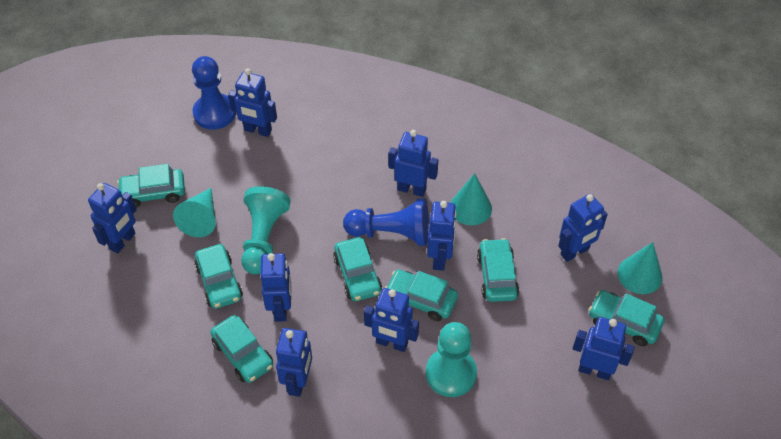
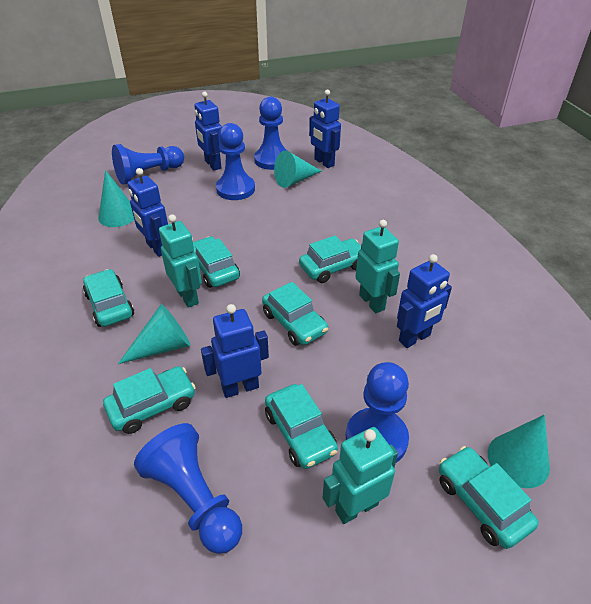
blue pawn: 2 -> 5
blue robot: 9 -> 5
turquoise cone: 3 -> 4
turquoise pawn: 2 -> 0
turquoise robot: 0 -> 3

